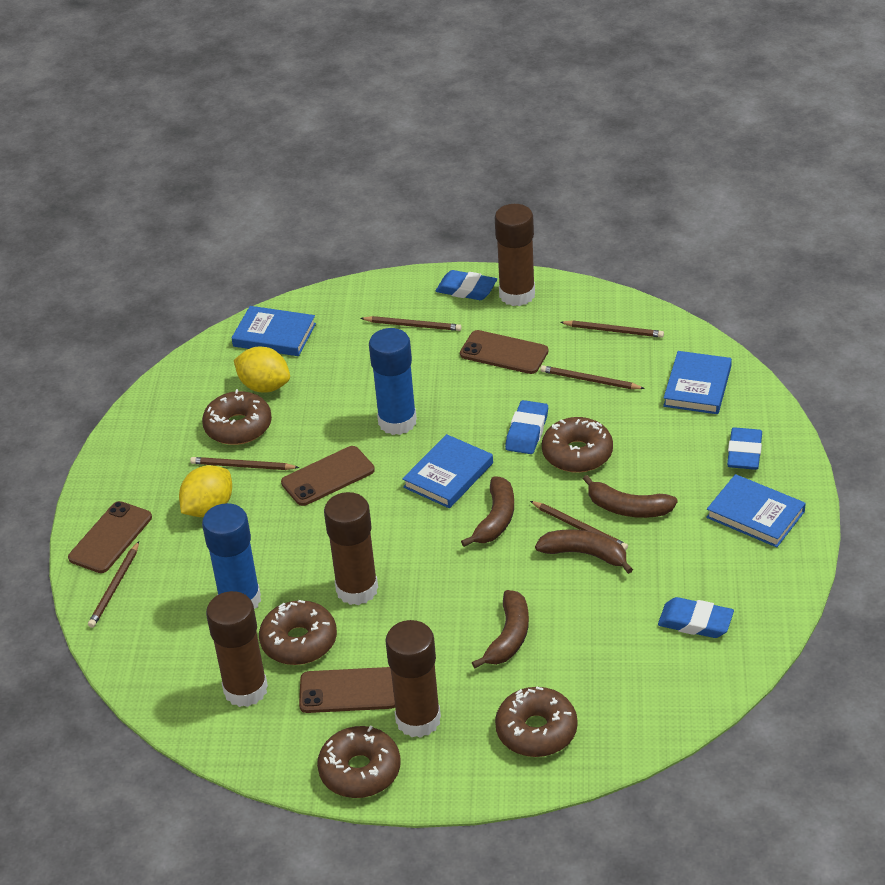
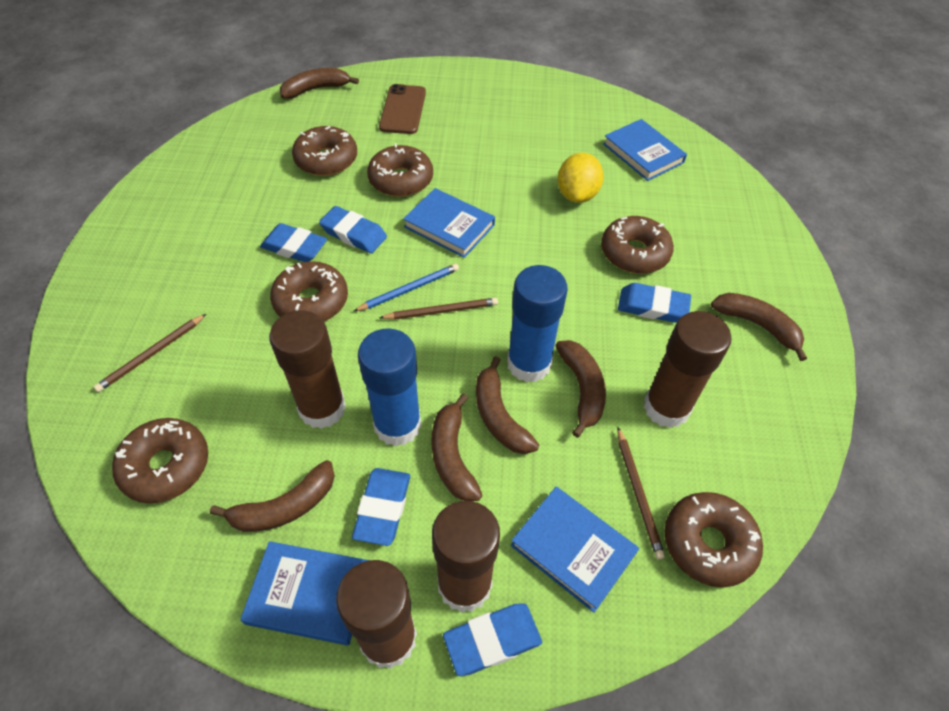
blue eraser: 4 -> 5
blue pencil: 0 -> 1
brown banana: 4 -> 6
brown donut: 5 -> 6
brown pencil: 6 -> 3
brown phone: 4 -> 1
yellow lemon: 2 -> 1

